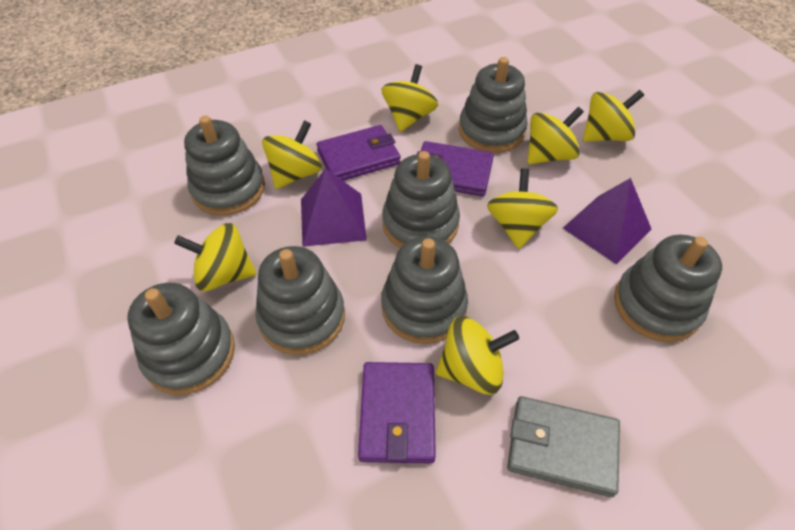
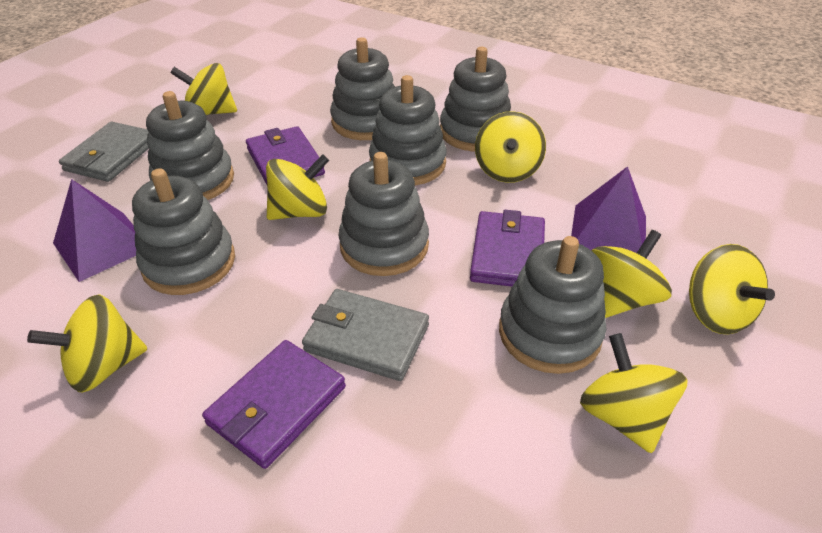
grey wallet: 1 -> 2

